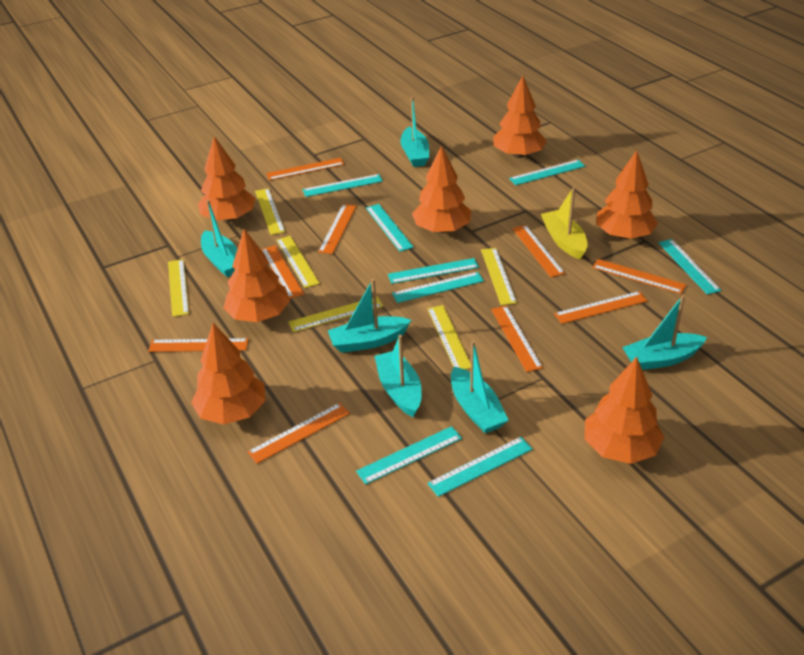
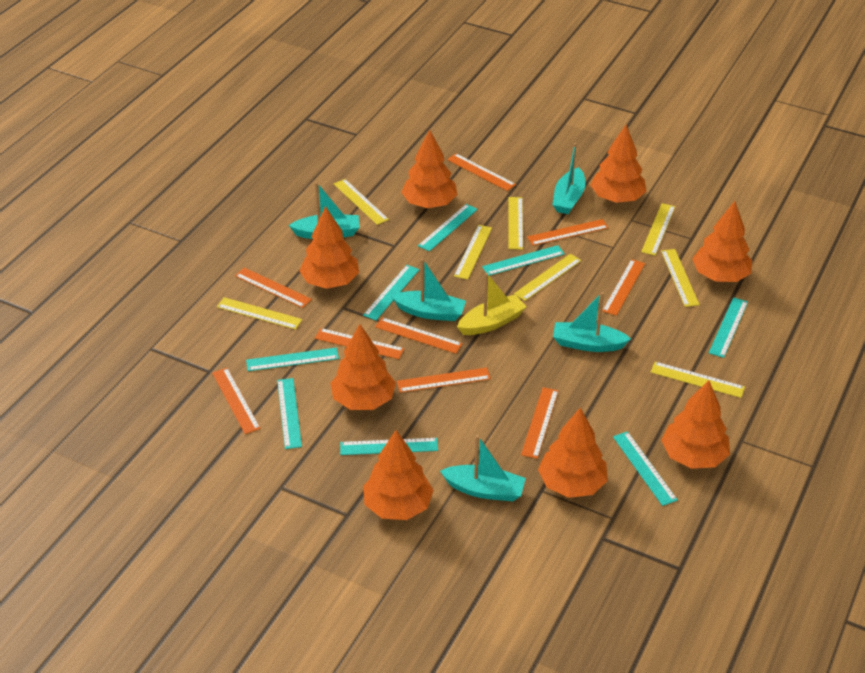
orange tree: 7 -> 8
turquoise boat: 6 -> 5
yellow ruler: 6 -> 8

